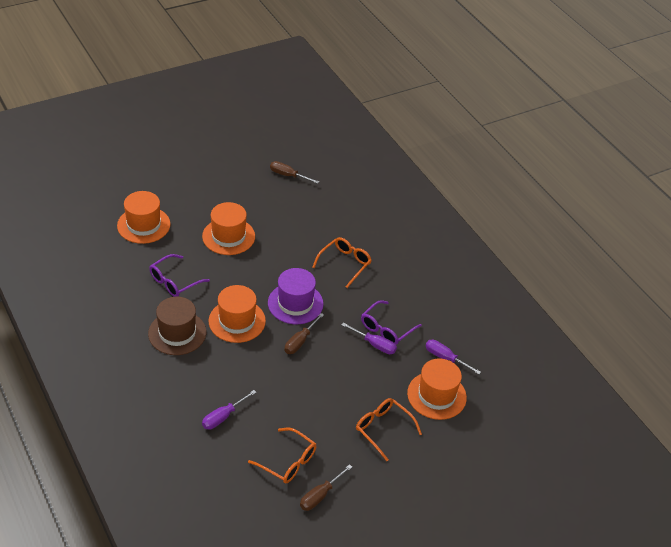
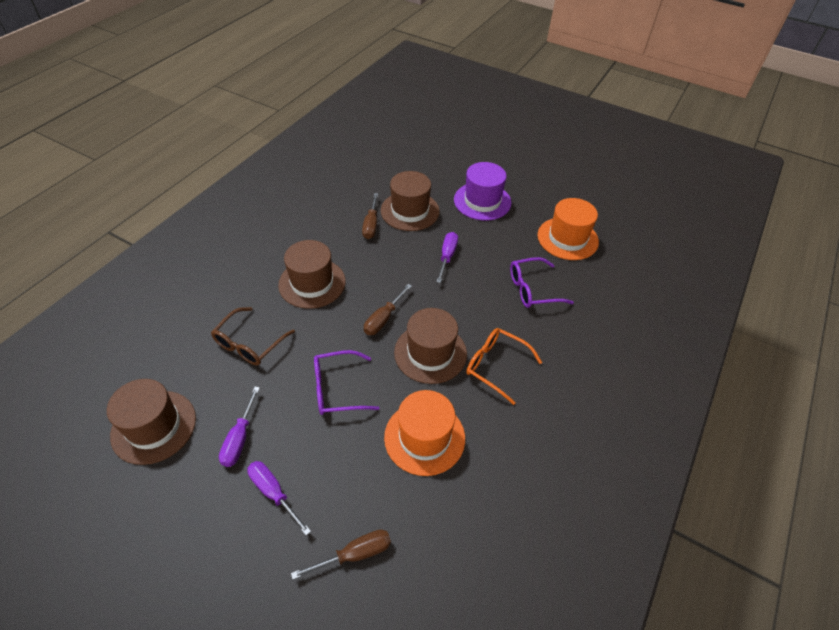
brown glasses: 0 -> 1
brown hat: 1 -> 4
orange glasses: 3 -> 1
orange hat: 4 -> 2

